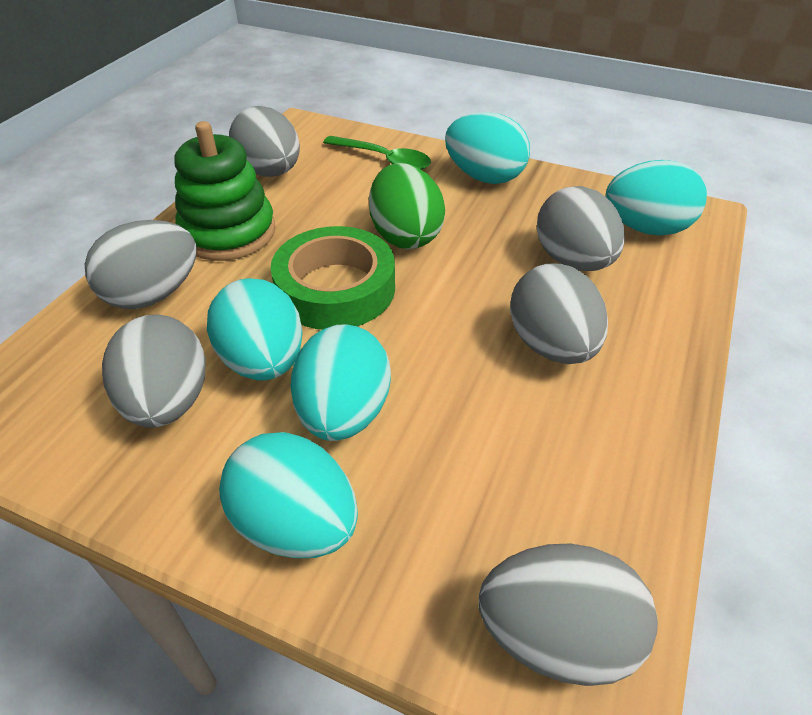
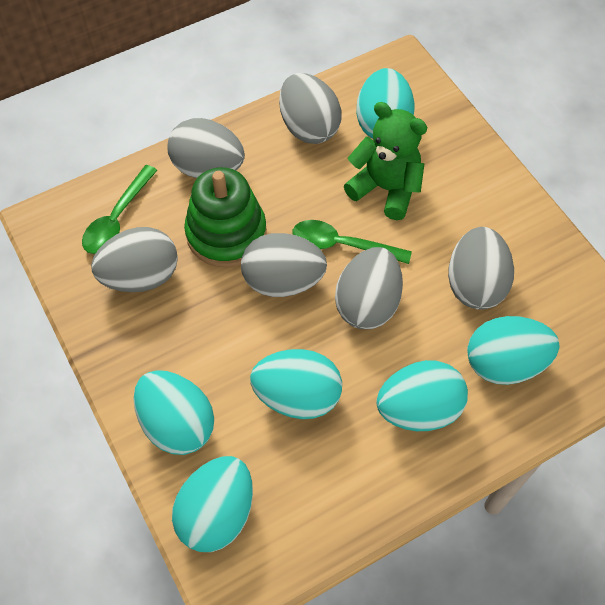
green egg: 1 -> 0
green spoon: 1 -> 2
green tape: 1 -> 0
green teddy bear: 0 -> 1
turquoise egg: 5 -> 6

